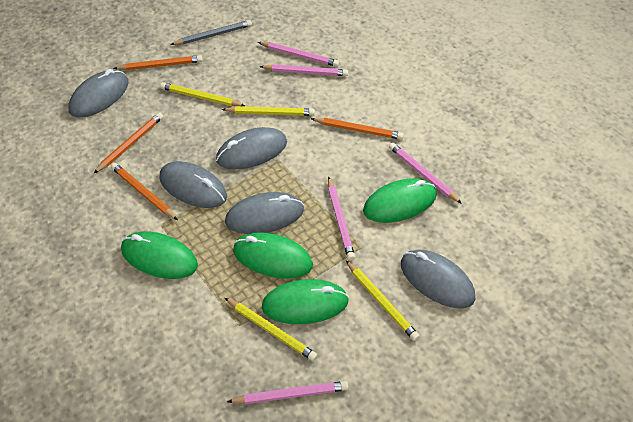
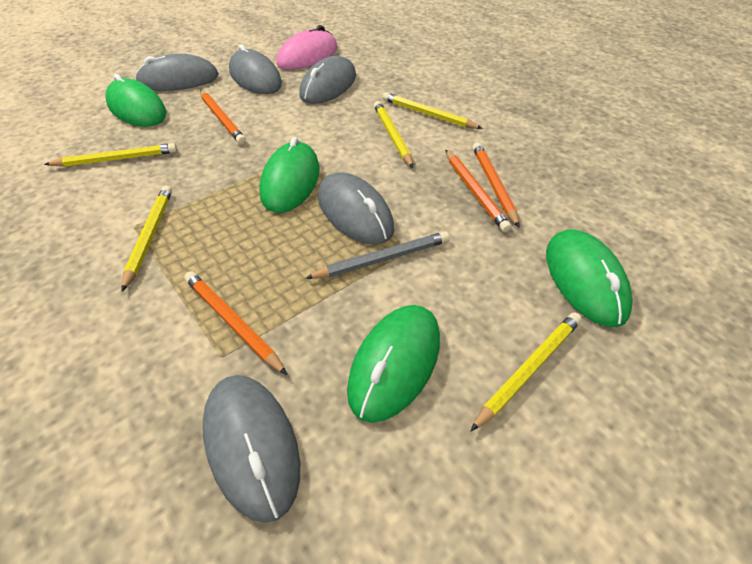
pink mouse: 0 -> 1
pink pencil: 5 -> 0
yellow pencil: 4 -> 5

